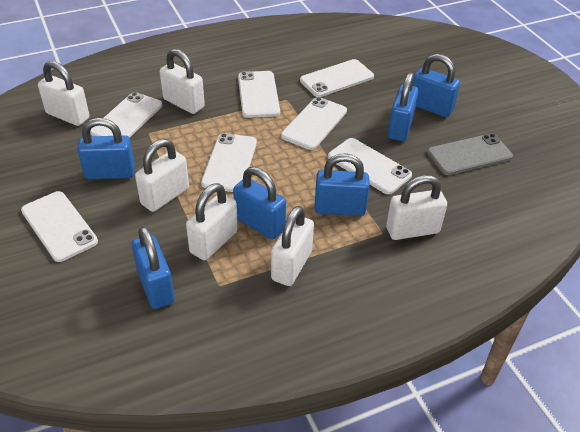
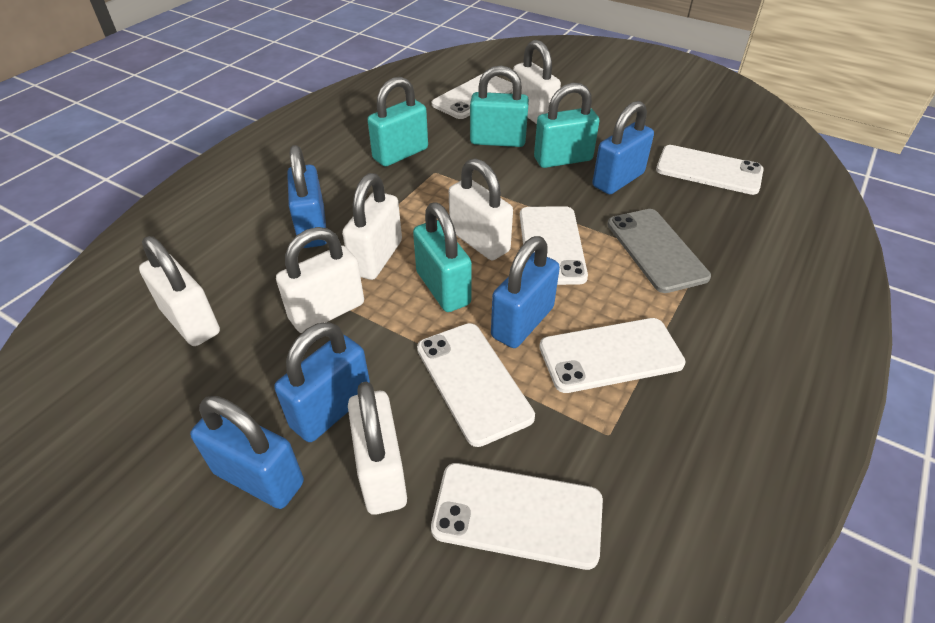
blue padlock: 6 -> 5
turquoise padlock: 0 -> 4
white phone: 7 -> 6

